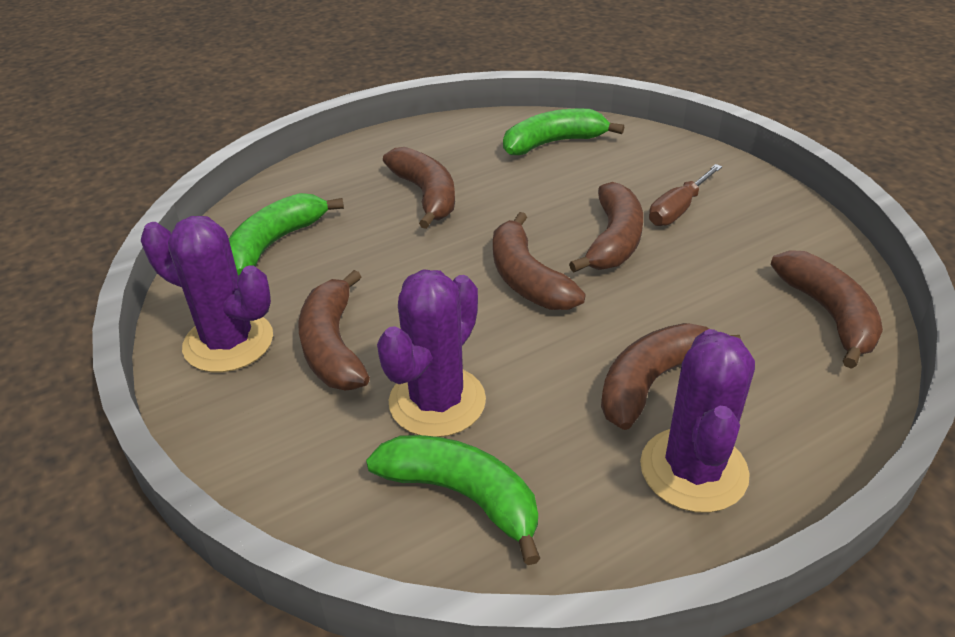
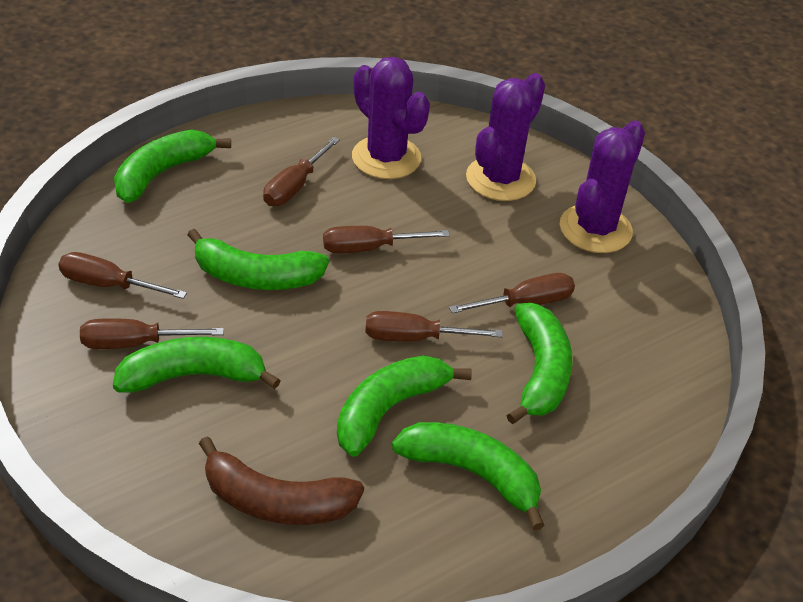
brown banana: 6 -> 1
brown screwdriver: 1 -> 6
green banana: 3 -> 6

